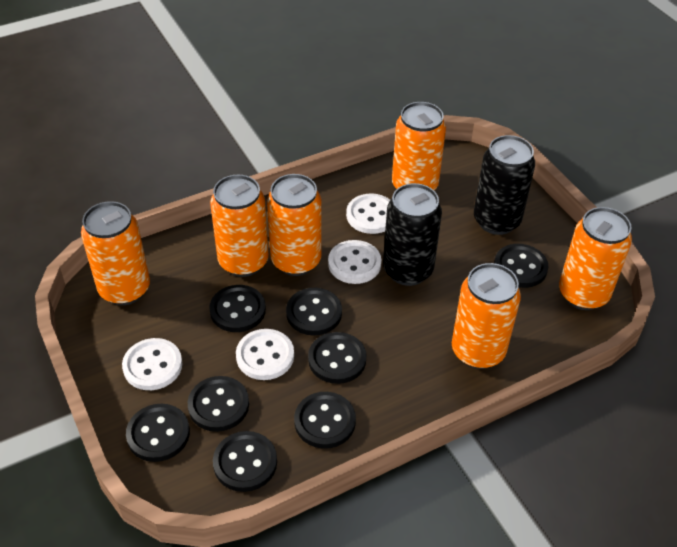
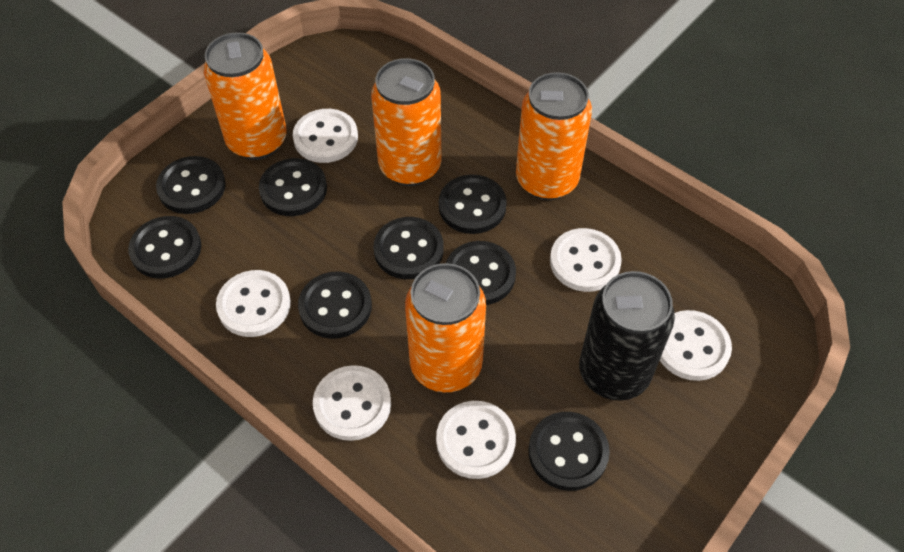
black can: 2 -> 1
orange can: 6 -> 4
white button: 4 -> 6

